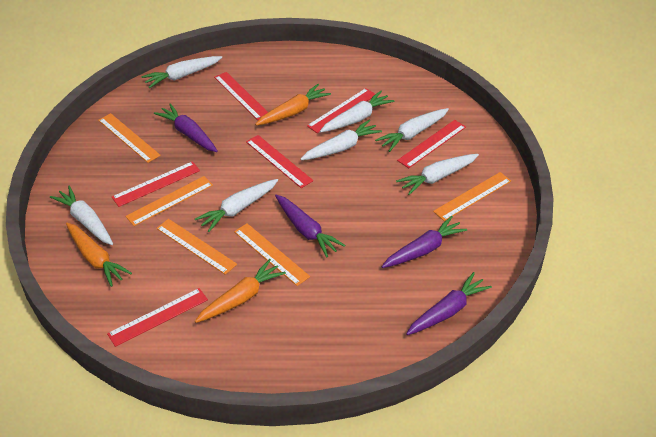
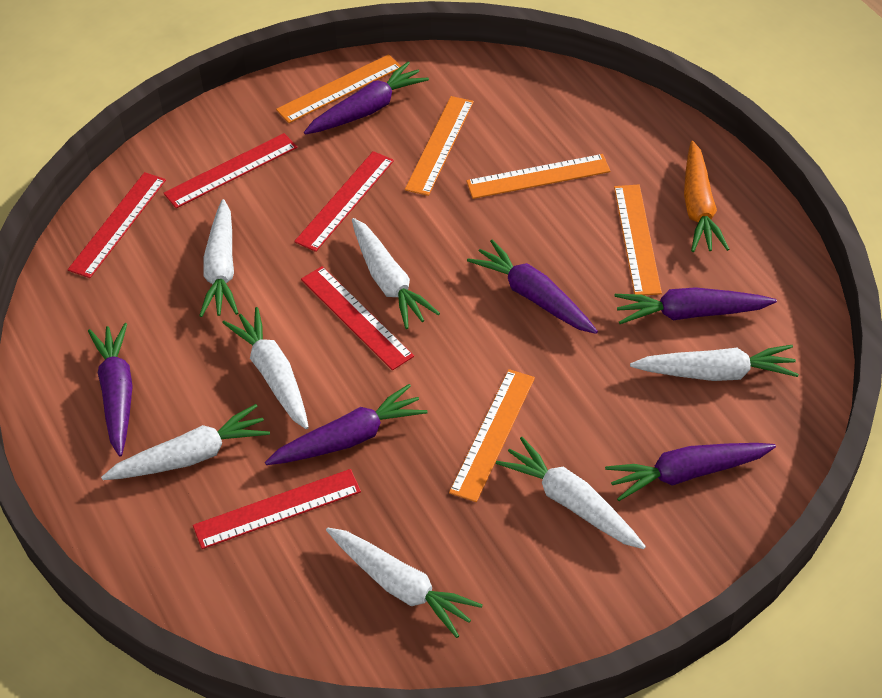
orange carrot: 3 -> 1
purple carrot: 4 -> 6
red ruler: 6 -> 5

